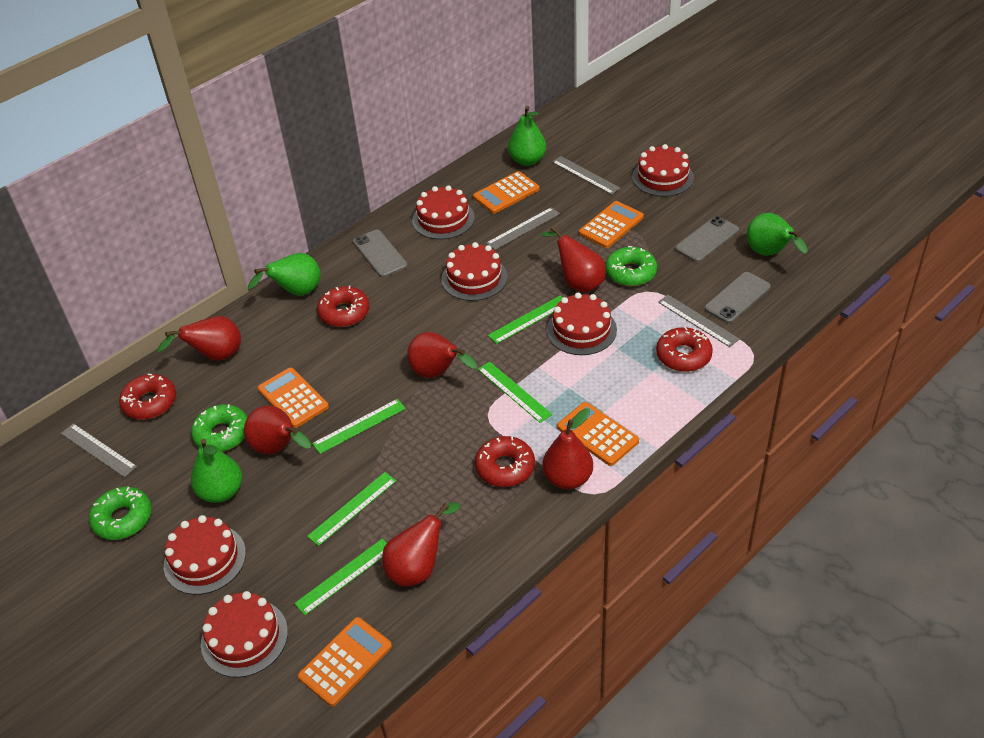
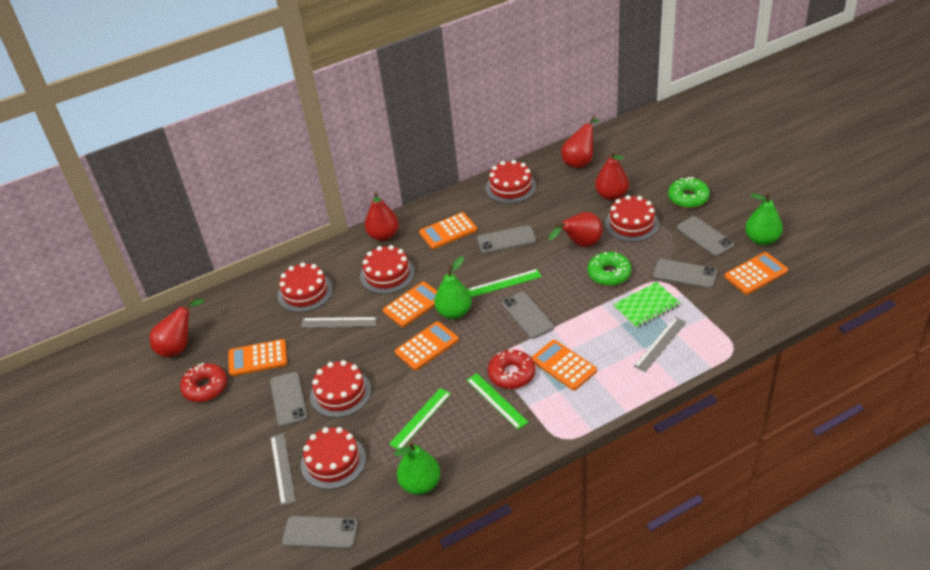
green donut: 3 -> 2
green notebook: 0 -> 1
green pear: 4 -> 3
green ruler: 5 -> 3
grey phone: 3 -> 6
grey ruler: 4 -> 3
orange calculator: 5 -> 6
red donut: 4 -> 2
red pear: 6 -> 5

